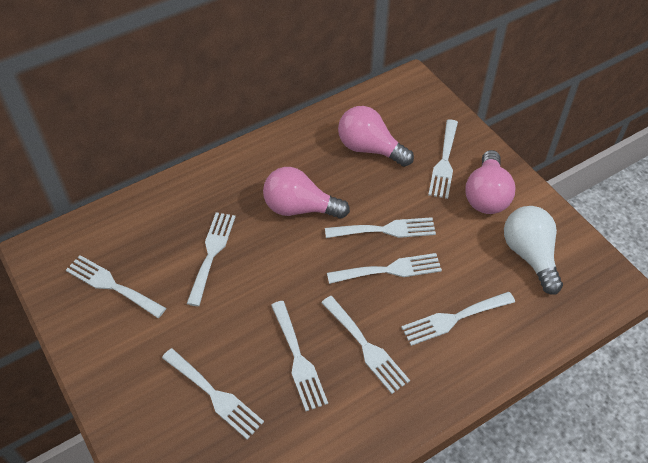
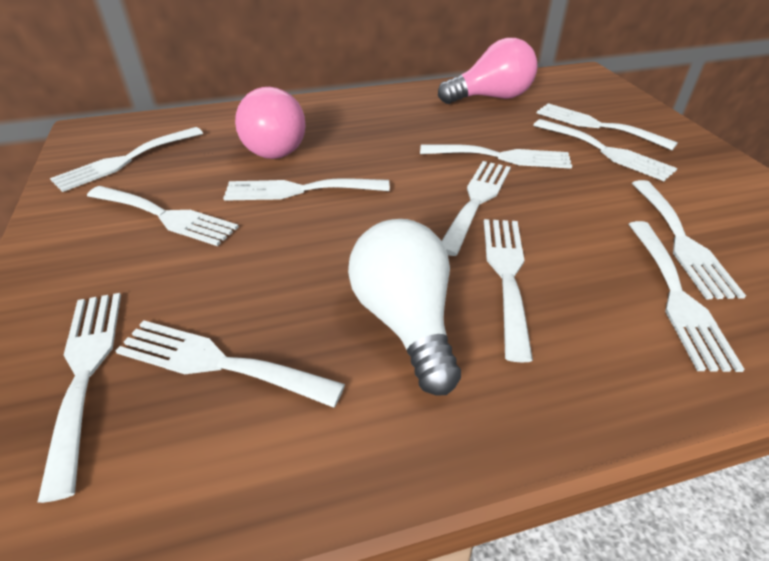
pink light bulb: 3 -> 2
white fork: 9 -> 12

